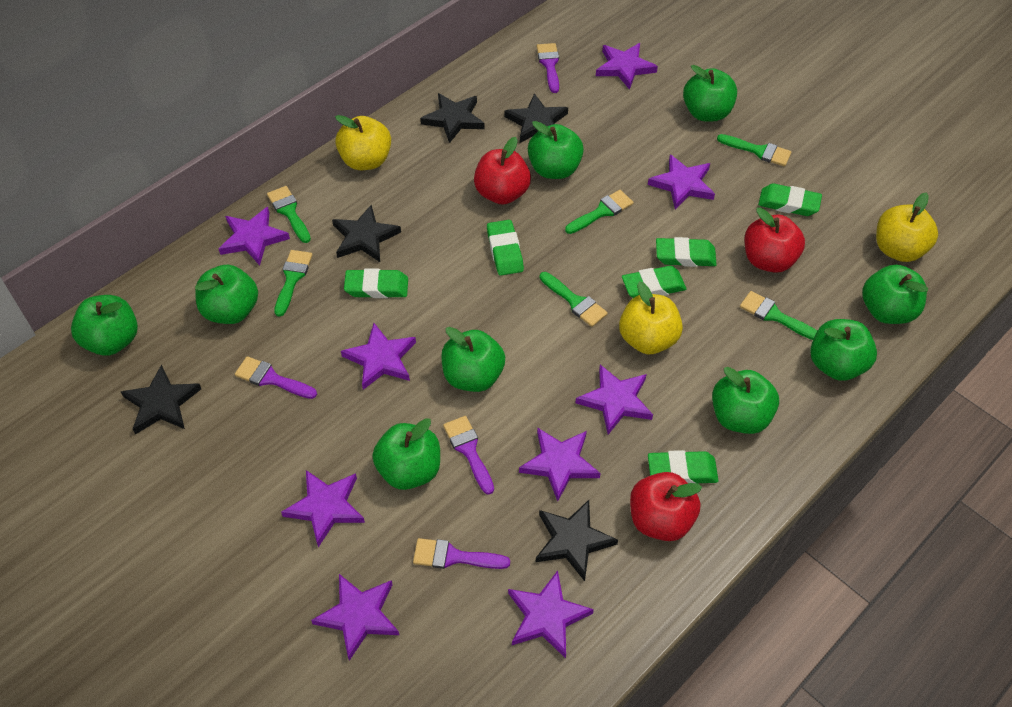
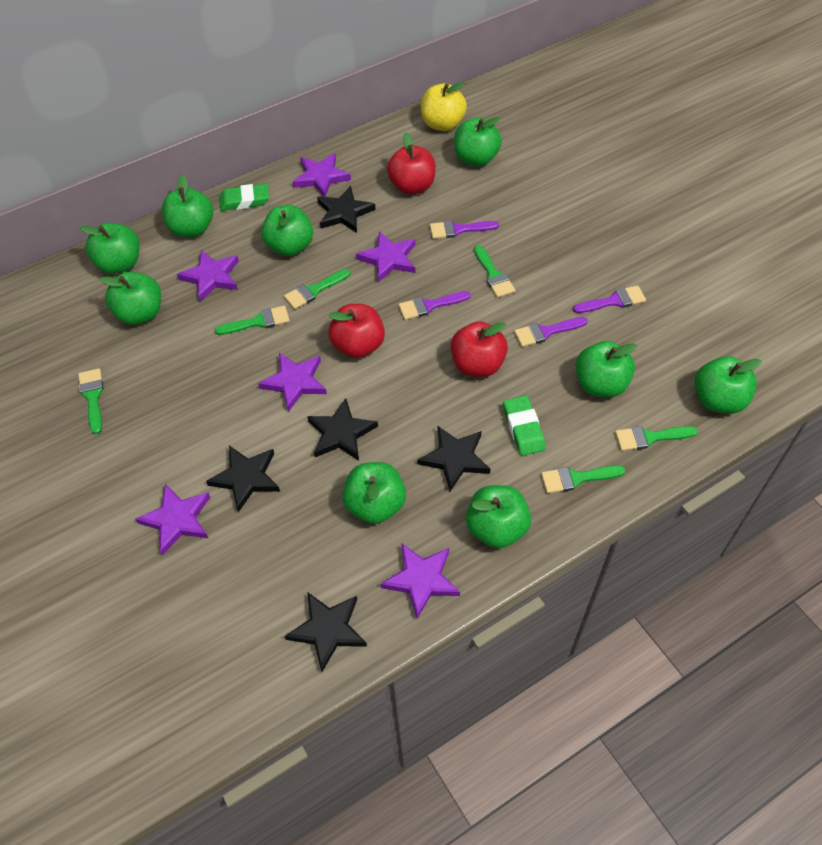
green eraser: 6 -> 2
purple star: 9 -> 6
yellow apple: 3 -> 1

